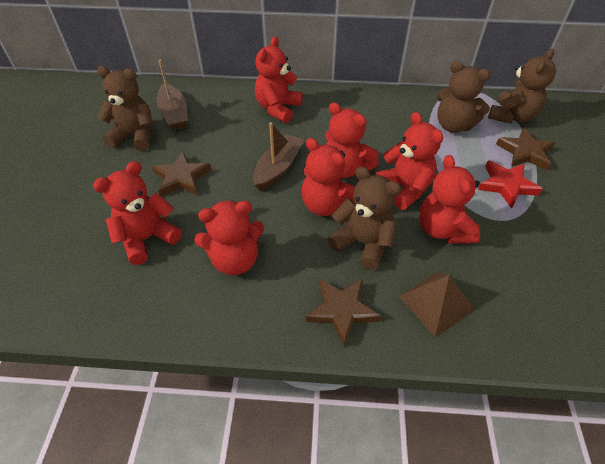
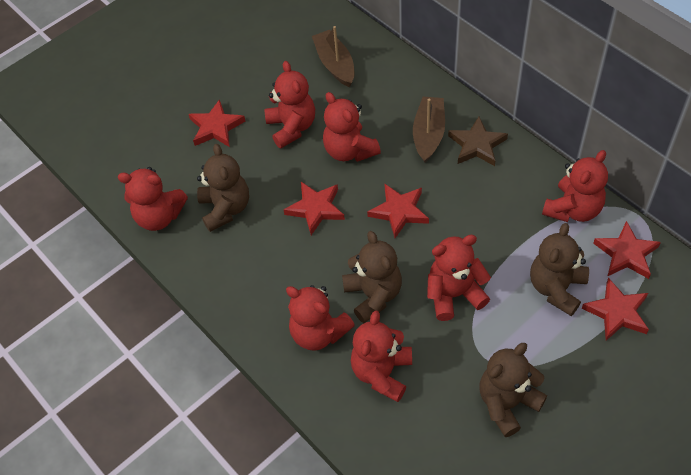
brown pyramid: 1 -> 0
brown star: 3 -> 1
red star: 1 -> 5

